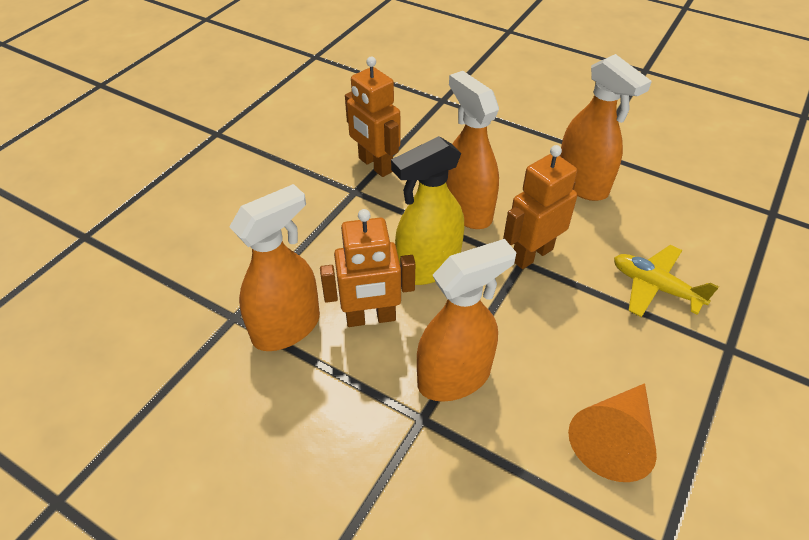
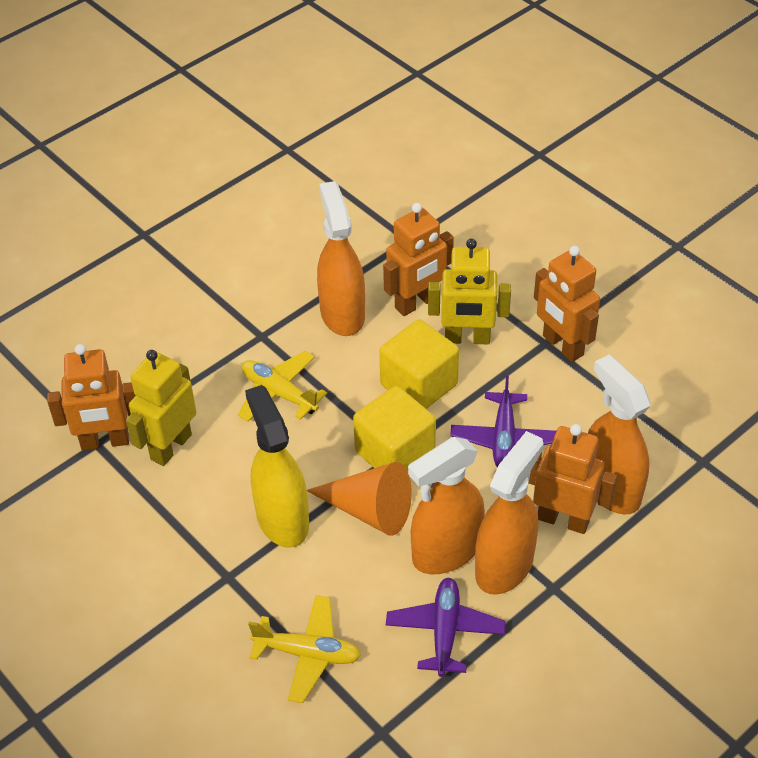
orange robot: 3 -> 4
purple plane: 0 -> 2
yellow cube: 0 -> 2
yellow plane: 1 -> 2
yellow robot: 0 -> 2

